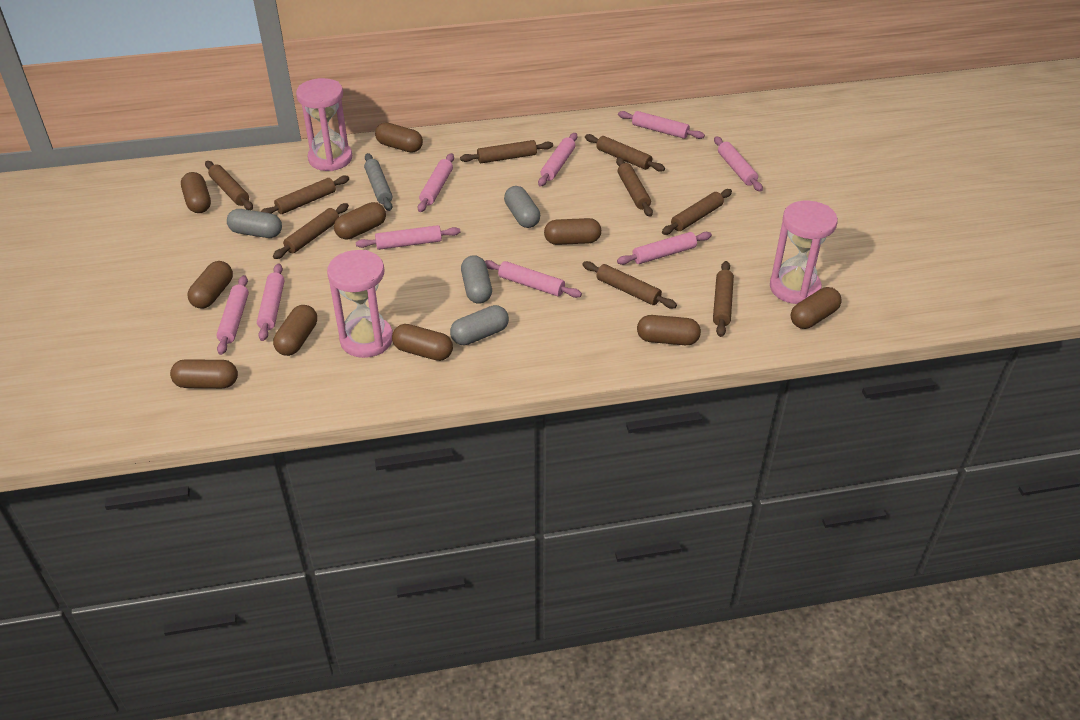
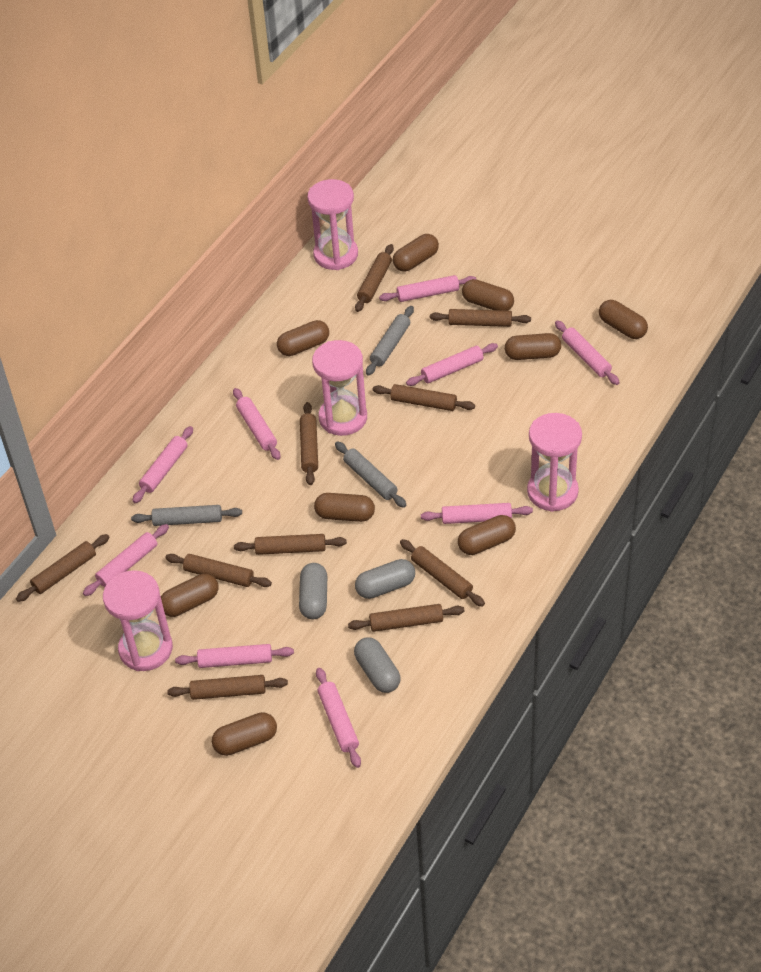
brown capsule: 10 -> 9
brown rolling pin: 9 -> 10
grey capsule: 4 -> 3
grey rolling pin: 1 -> 3
pink hourglass: 3 -> 4

